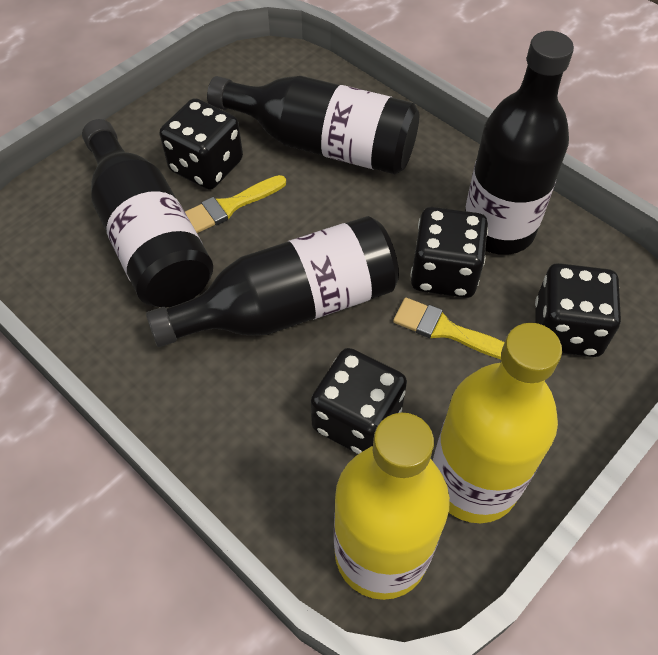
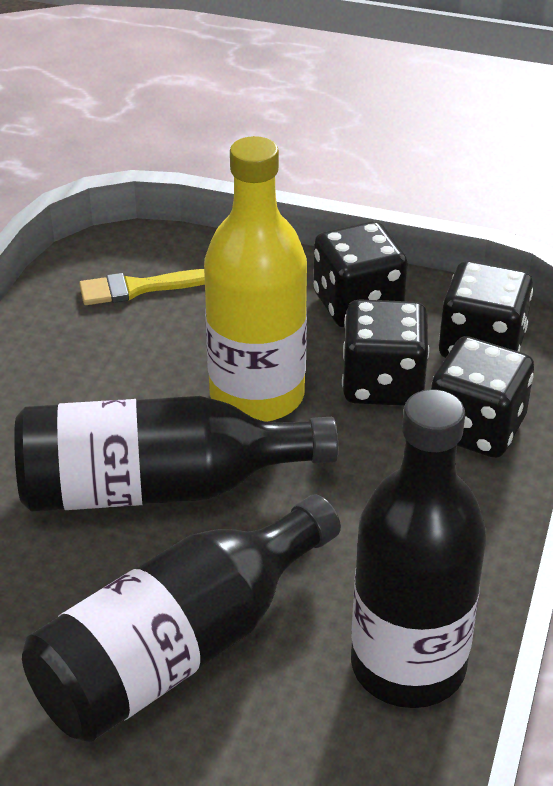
black bottle: 4 -> 3
yellow bottle: 2 -> 1
yellow brush: 2 -> 1

